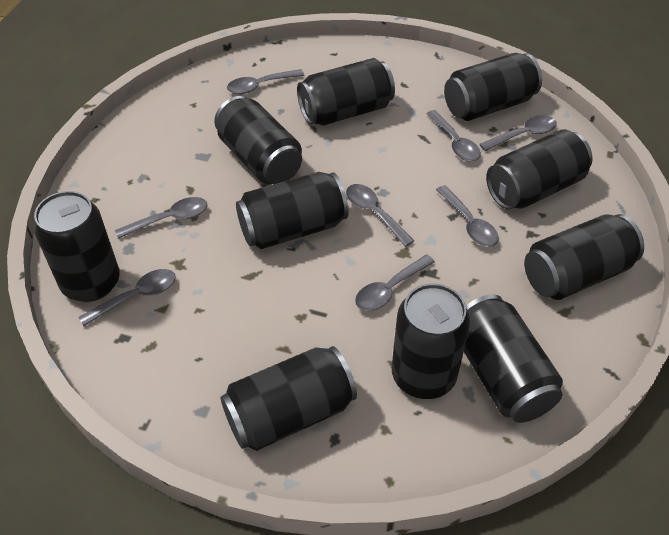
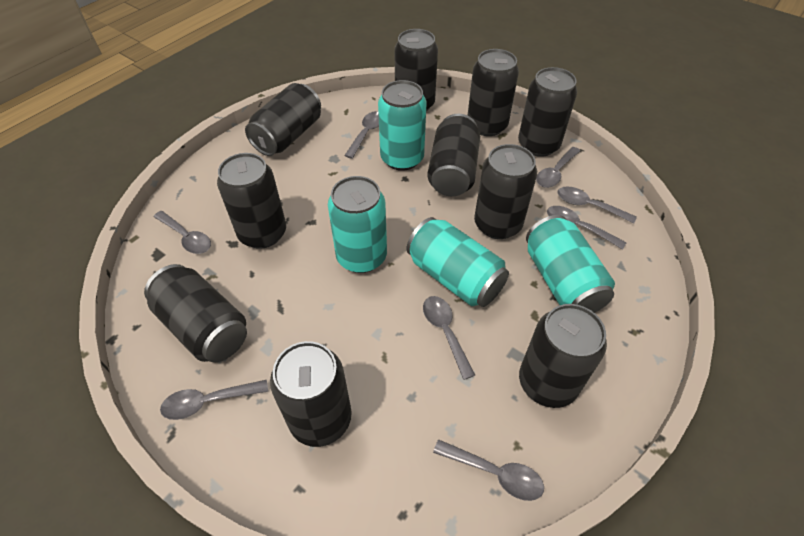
turquoise can: 0 -> 4

